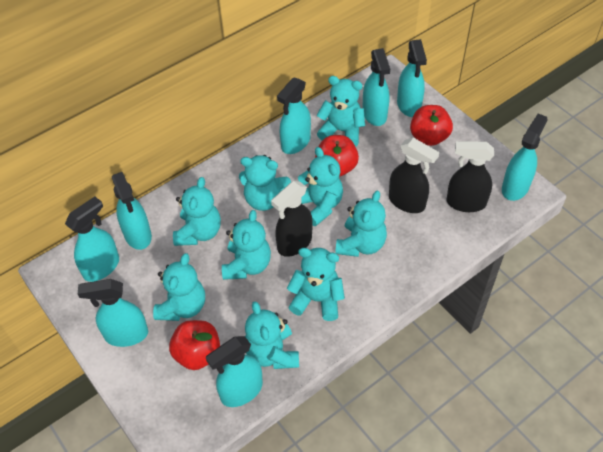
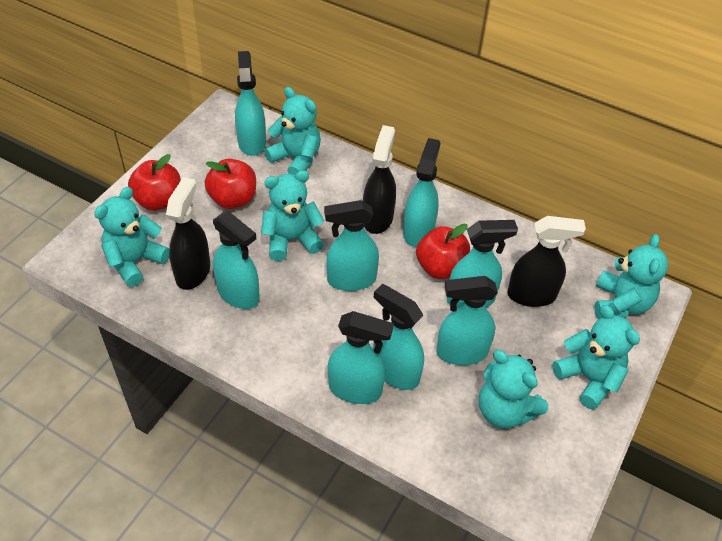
turquoise teddy bear: 9 -> 6

